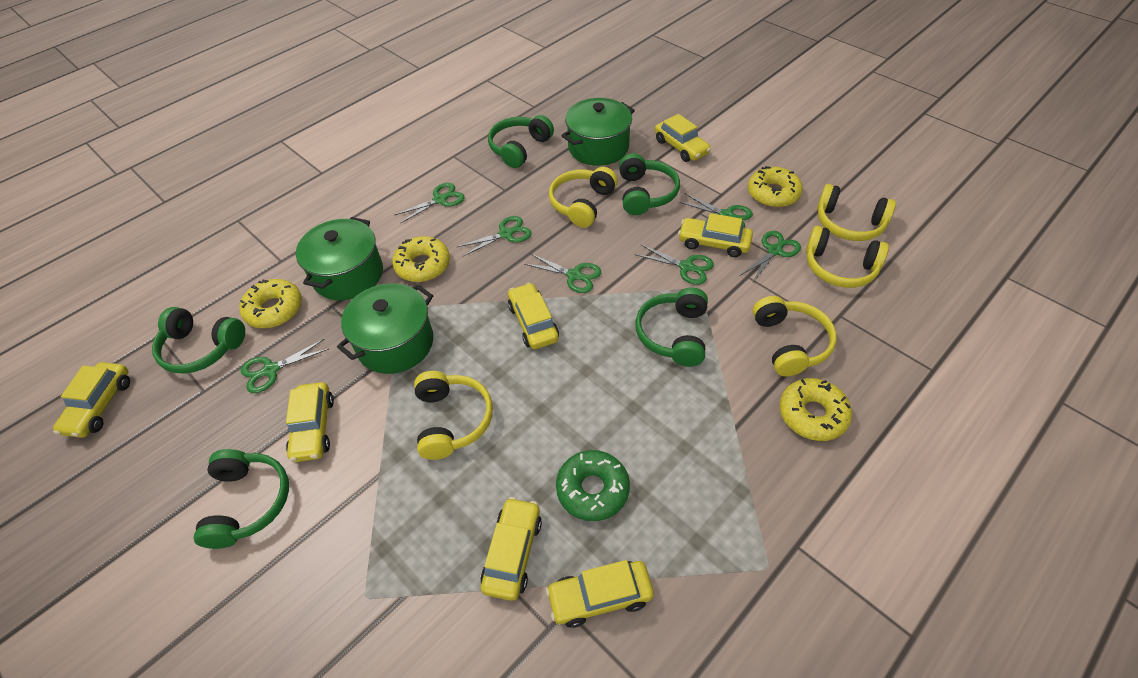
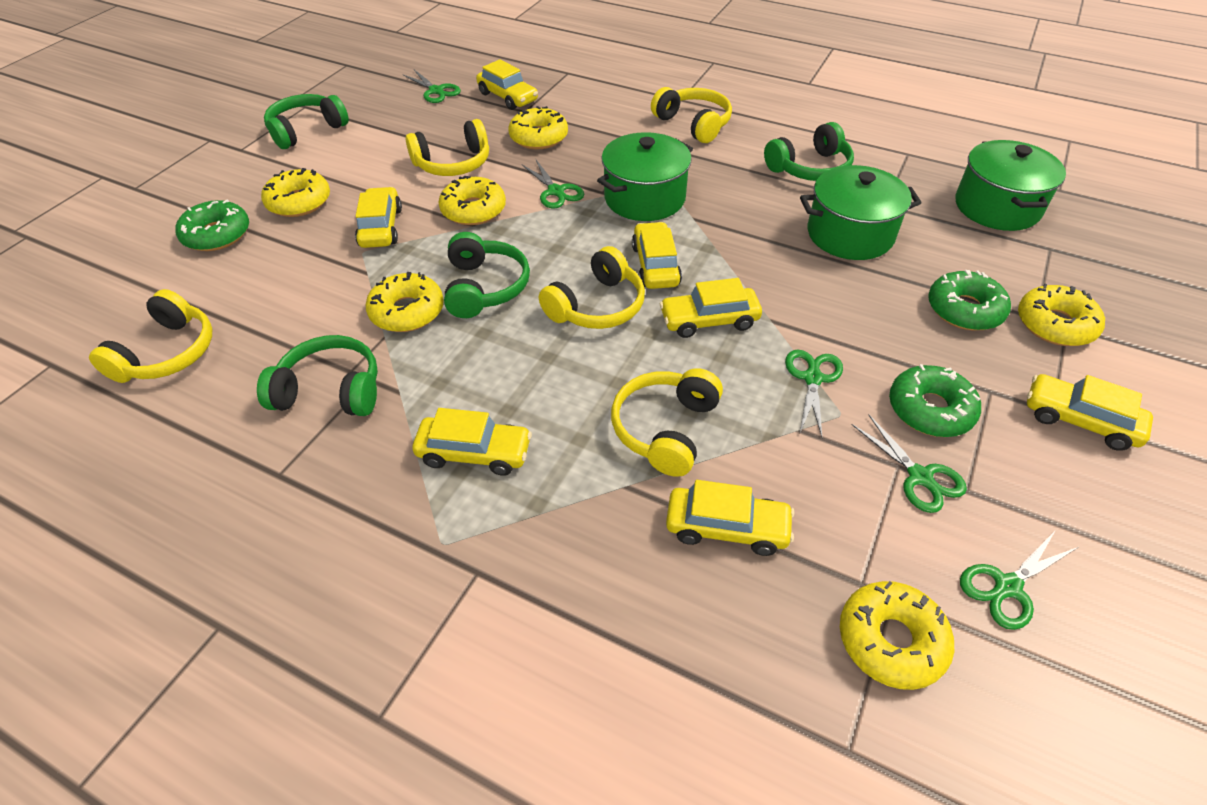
green donut: 1 -> 3
green headphones: 5 -> 4
green scissors: 7 -> 5
yellow donut: 4 -> 6

